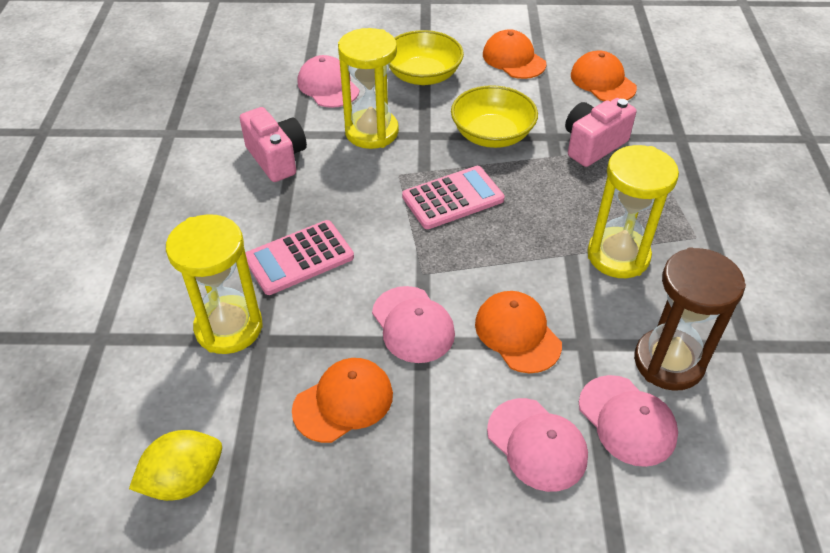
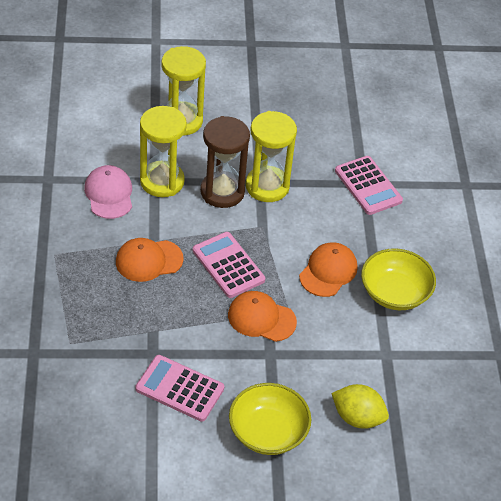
orange cap: 4 -> 3
pink calculator: 2 -> 3
pink camera: 2 -> 0
pink cap: 4 -> 1

